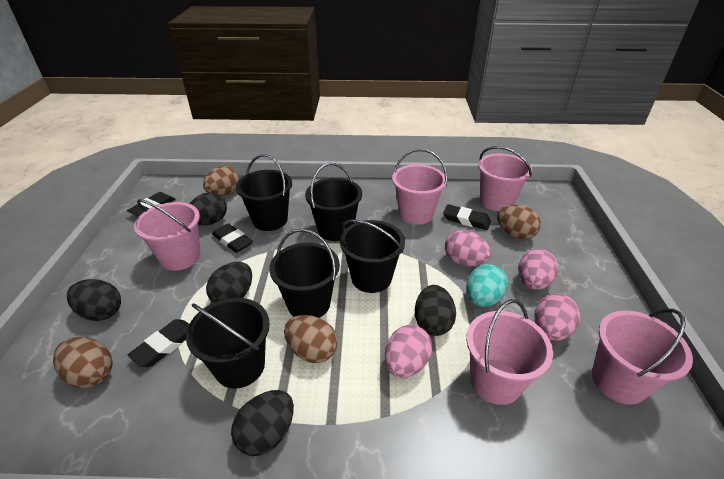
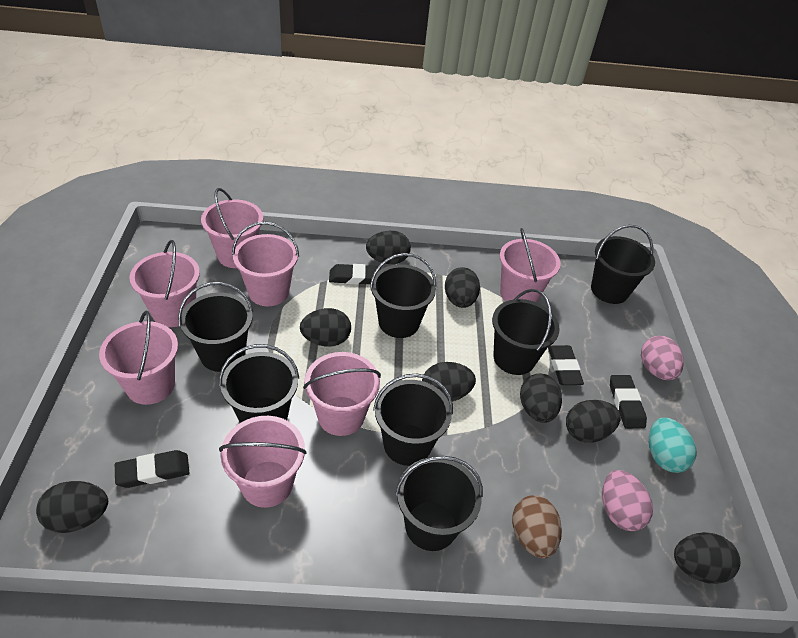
black bucket: 5 -> 7
black egg: 5 -> 8
brown egg: 4 -> 1
pink bucket: 5 -> 7
pink egg: 4 -> 2

